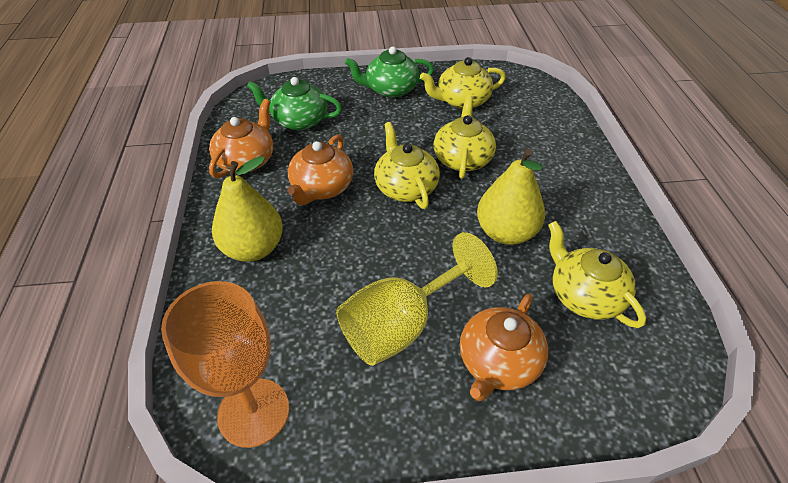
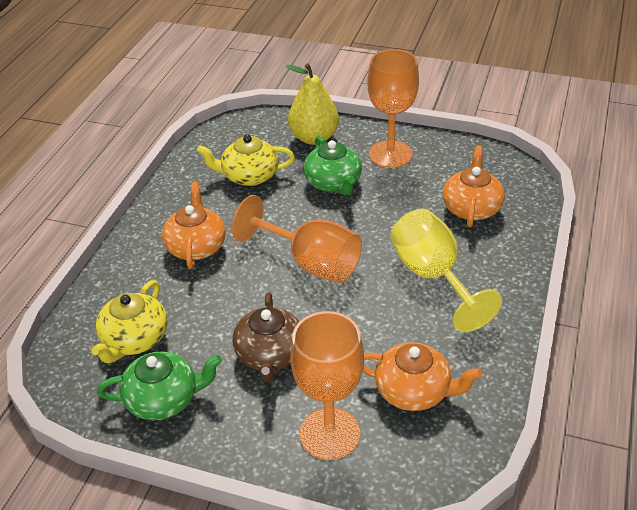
brown teapot: 0 -> 1
orange goblet: 1 -> 3
yellow pear: 2 -> 1
yellow teapot: 4 -> 2

